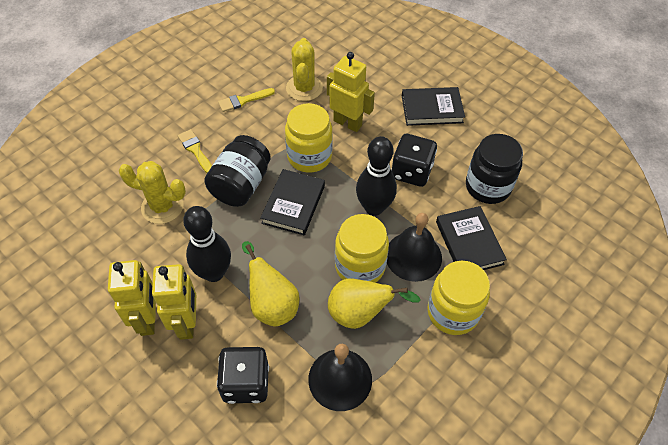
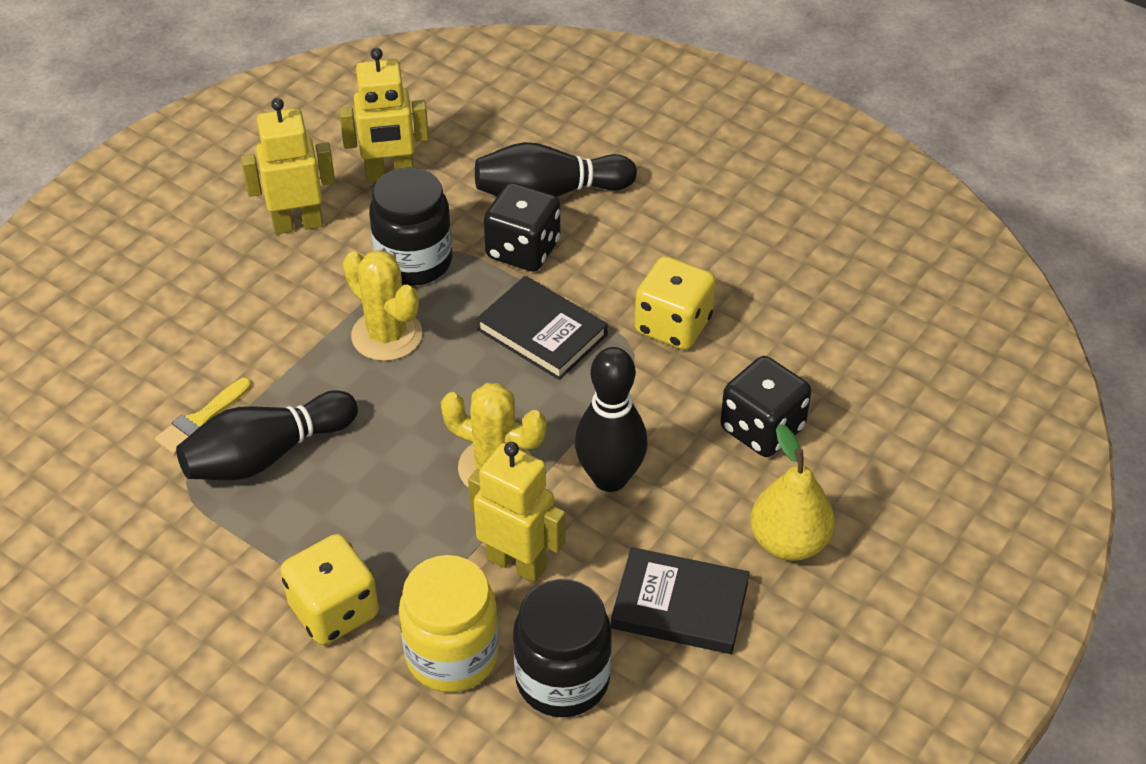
black bell: 2 -> 0
black book: 3 -> 2
black bowling pin: 2 -> 3
yellow brush: 2 -> 1
yellow dice: 0 -> 2
yellow jar: 3 -> 1
yellow pear: 2 -> 1

